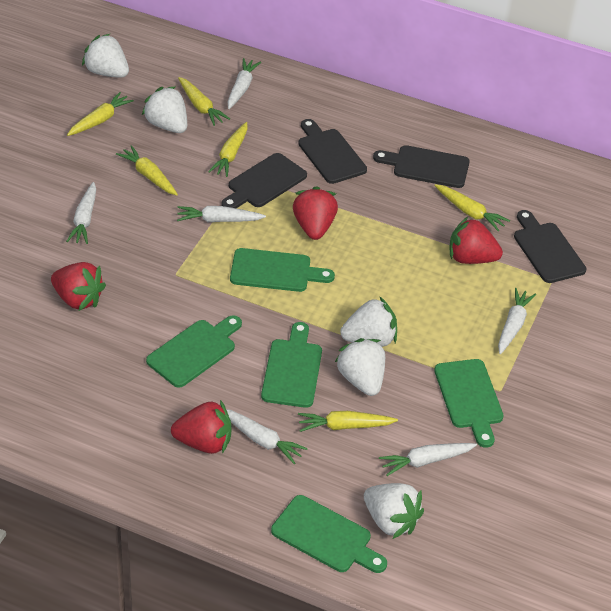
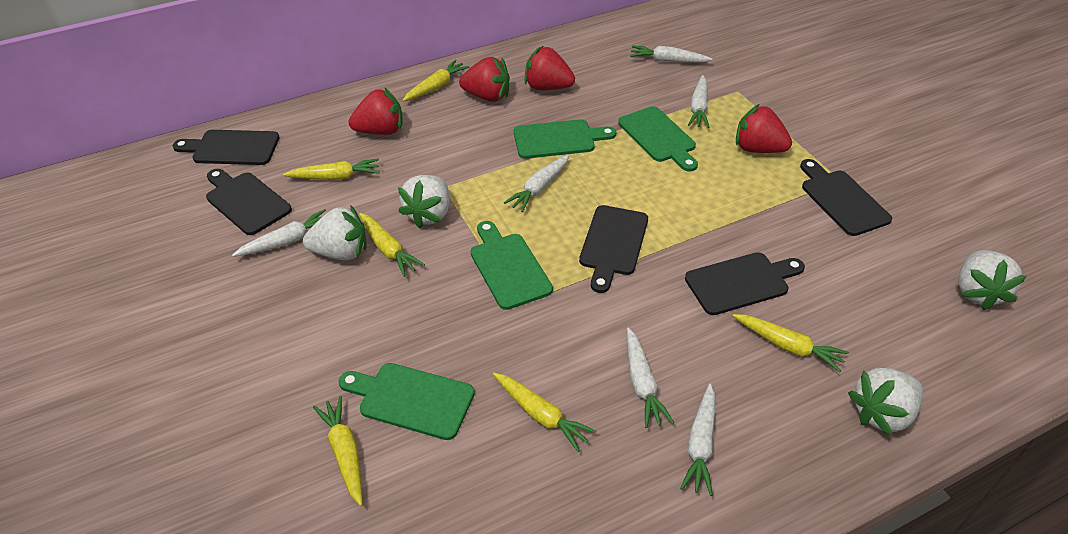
black cutting board: 4 -> 5
green cutting board: 5 -> 4
white strawberry: 5 -> 4

